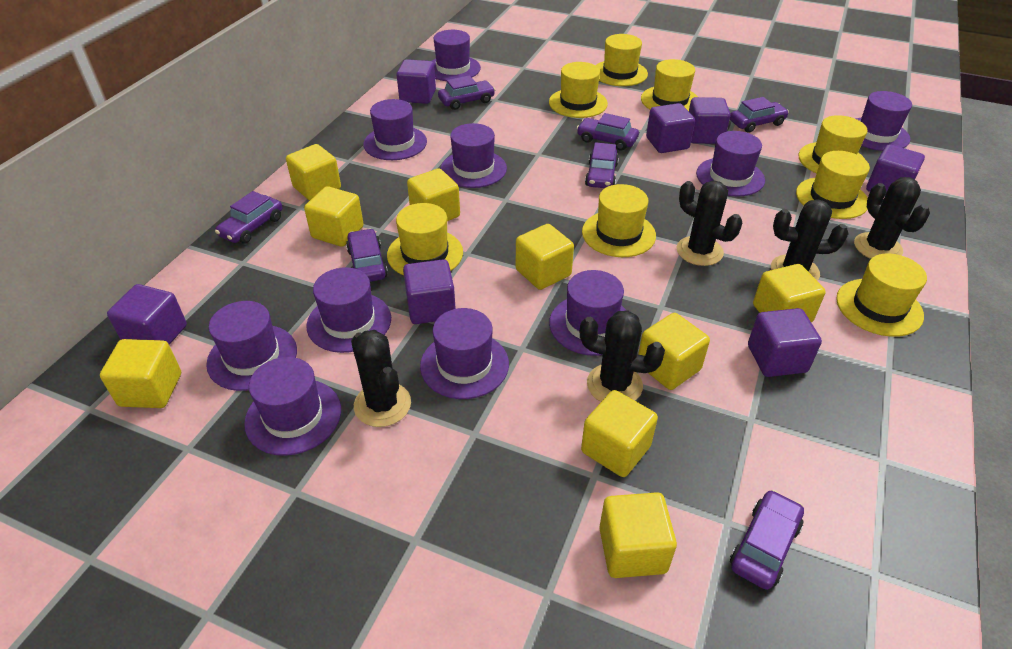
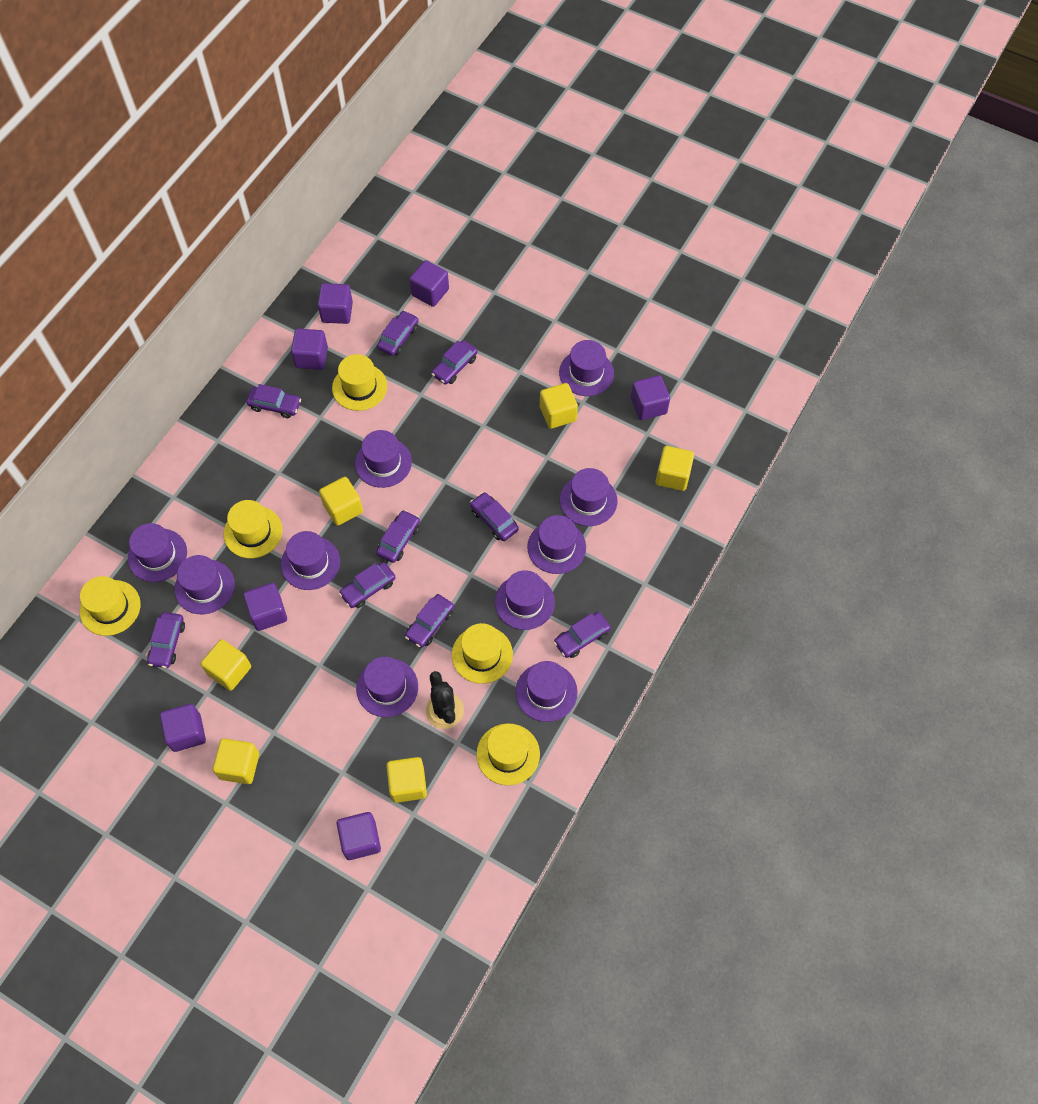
black cactus: 5 -> 1
purple car: 7 -> 9
yellow cube: 9 -> 6
yellow hat: 8 -> 5

